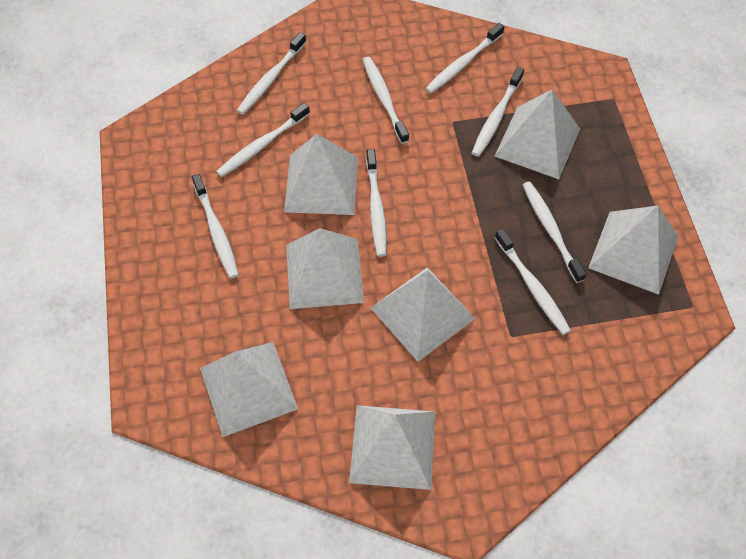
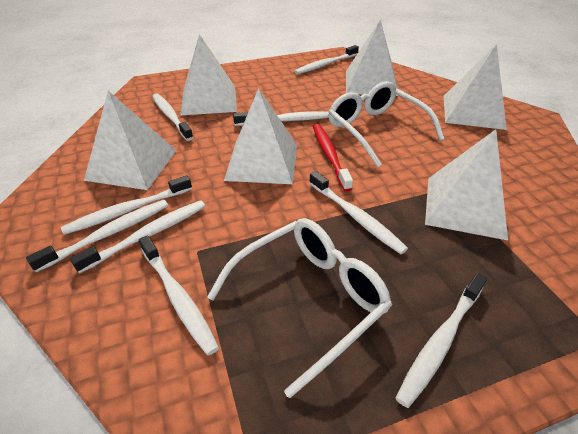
red toothbrush: 0 -> 1
white glasses: 0 -> 2
white pyramid: 7 -> 6

